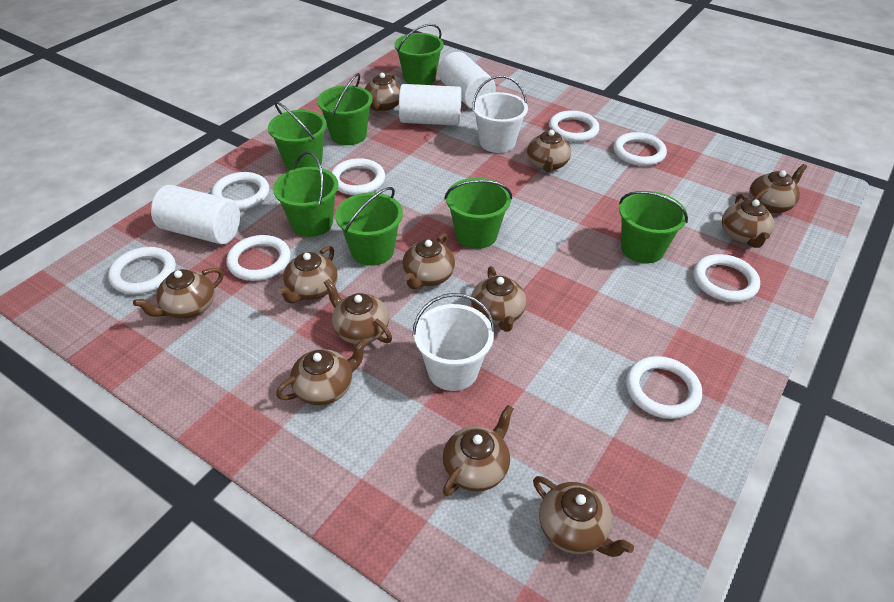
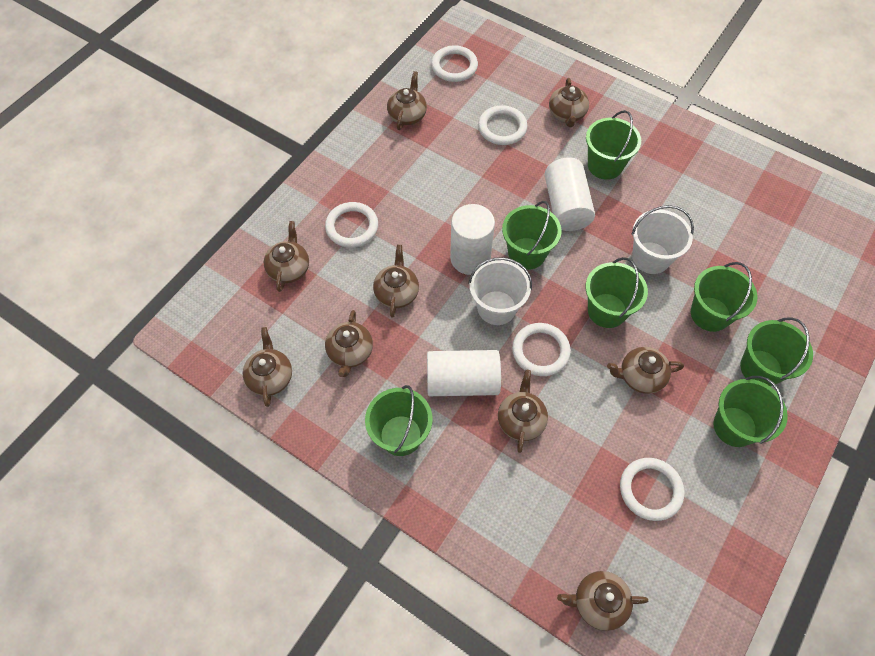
brown teapot: 12 -> 9
white ring: 8 -> 5

